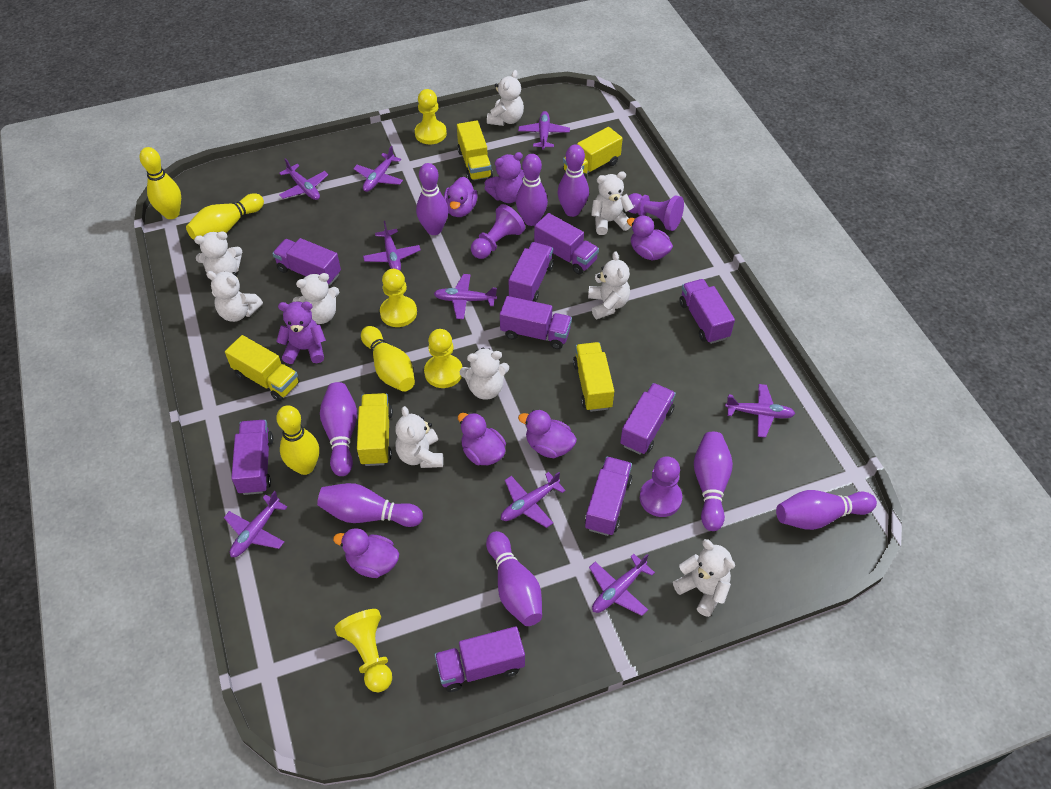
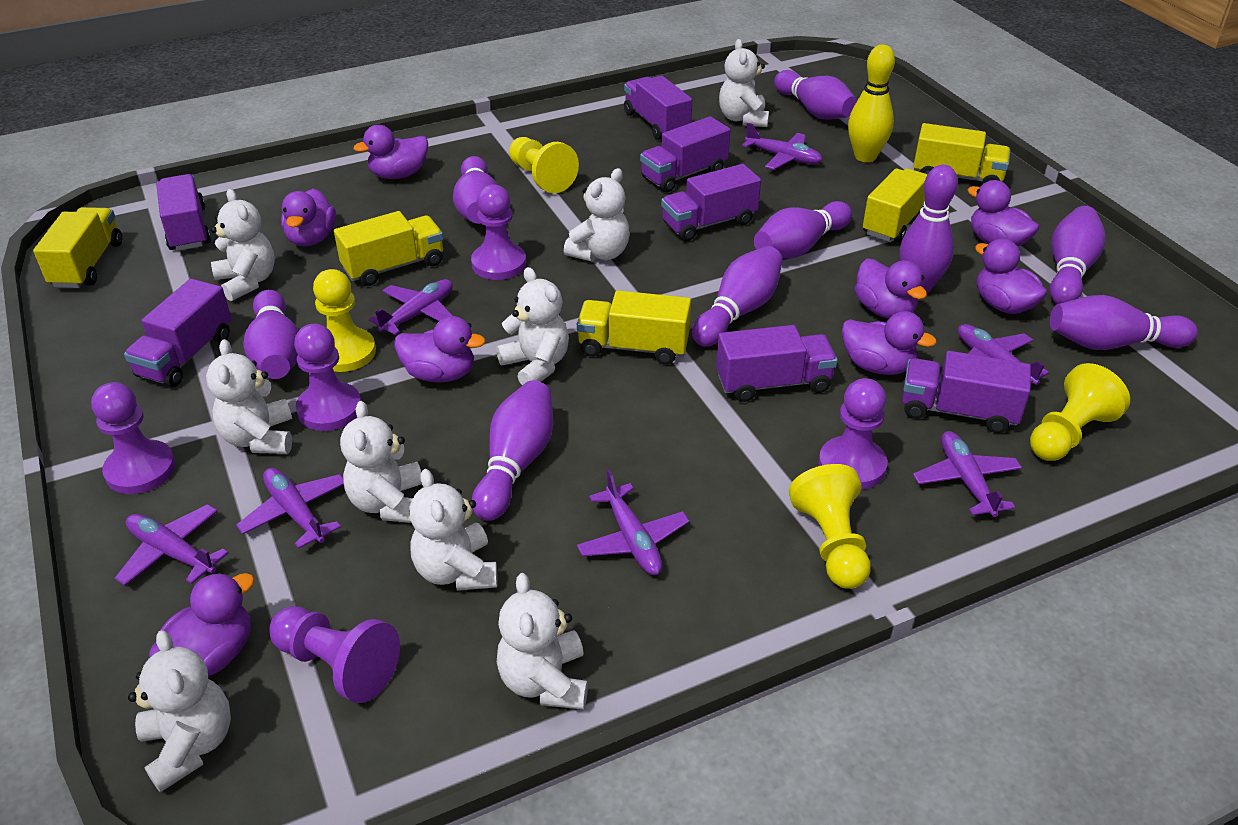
purple bowling pin: 8 -> 9
purple duck: 5 -> 8
purple pawn: 3 -> 5
purple plane: 9 -> 7
purple teddy bear: 2 -> 0
purple truck: 9 -> 7
yellow bowling pin: 4 -> 1

